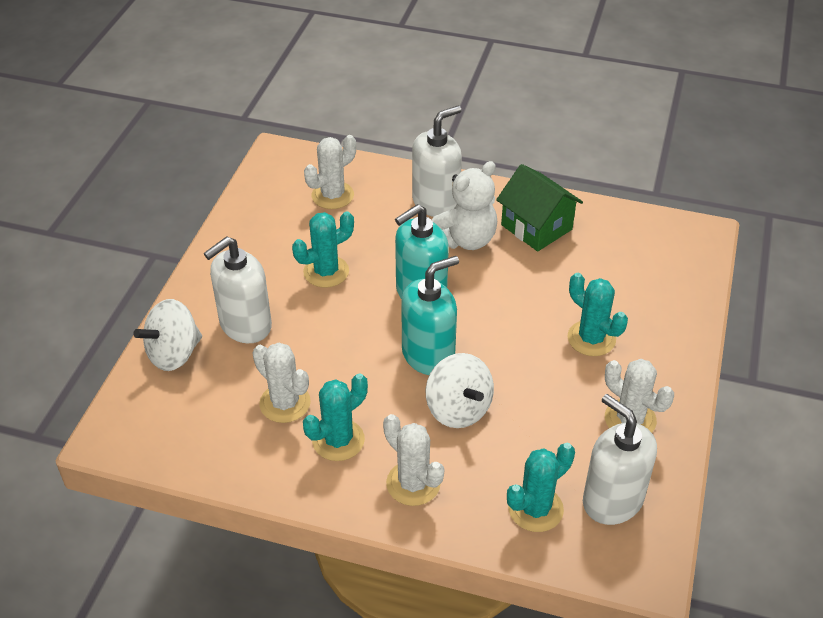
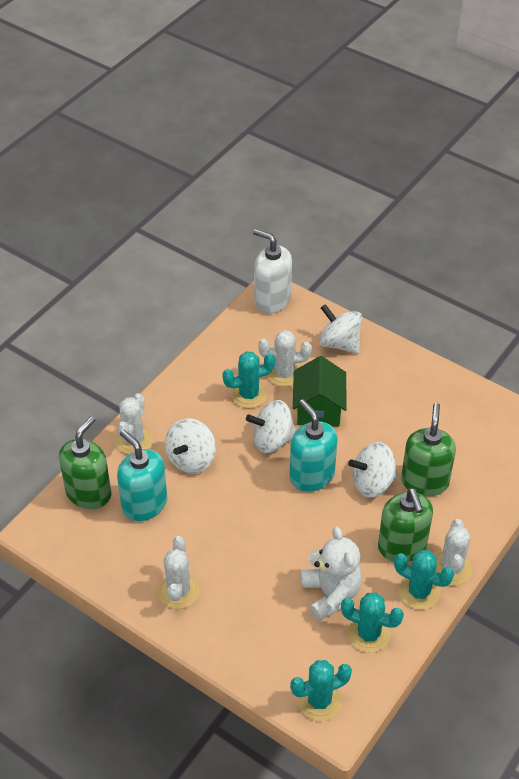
green soap dispenser: 0 -> 3
white soap dispenser: 3 -> 1
white spinning top: 2 -> 4

